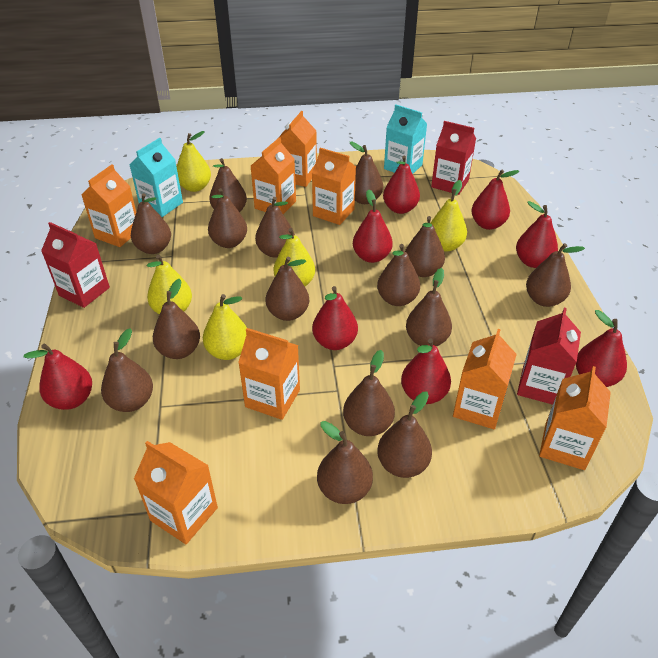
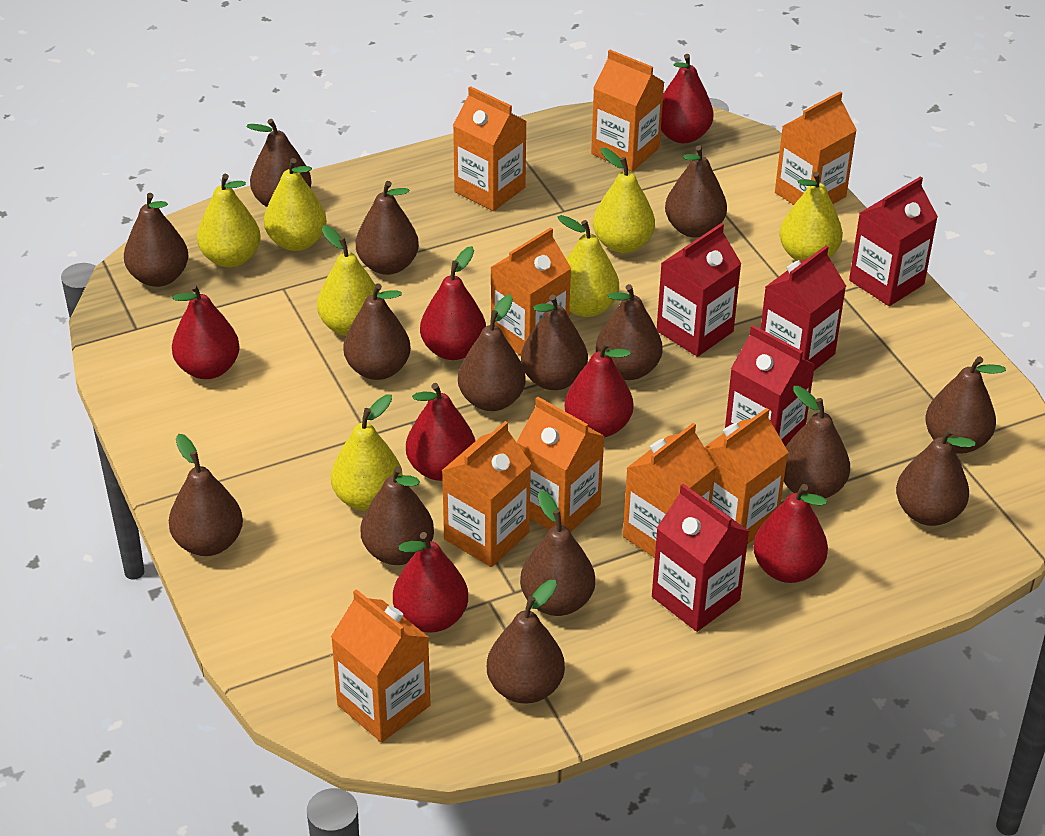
orange carton: 8 -> 9
red carton: 3 -> 5
red pear: 8 -> 7
turquoise carton: 2 -> 0
yellow pear: 5 -> 7

